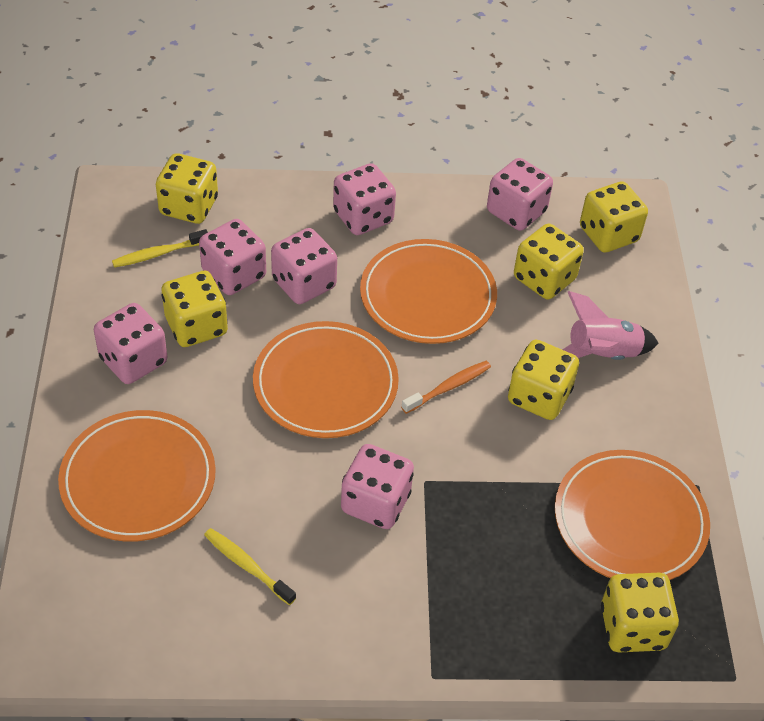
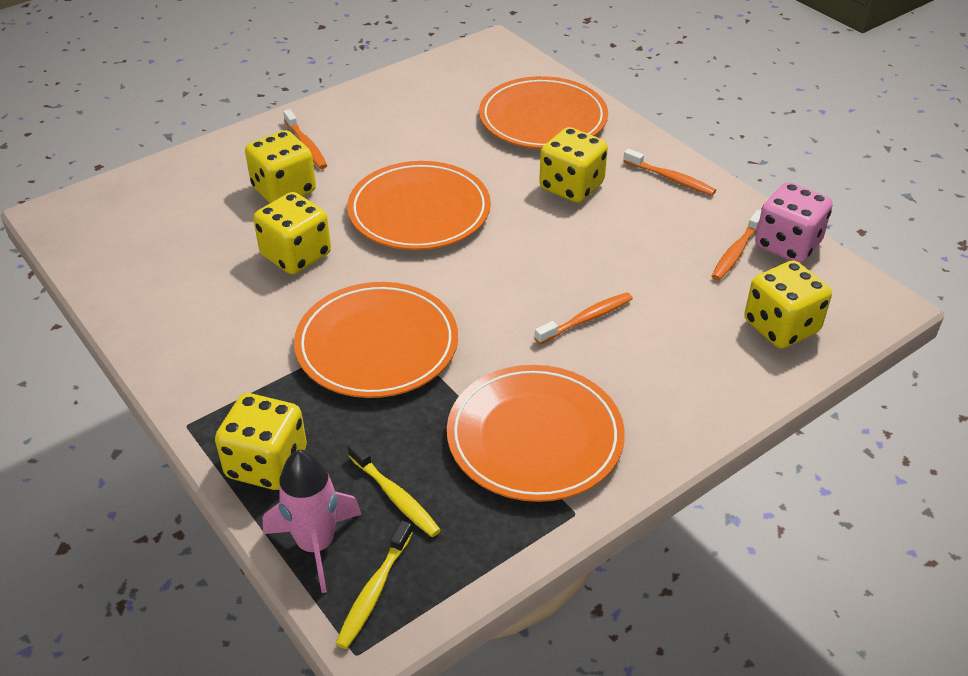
orange toothbrush: 1 -> 4
pink dice: 6 -> 1
yellow dice: 6 -> 5

